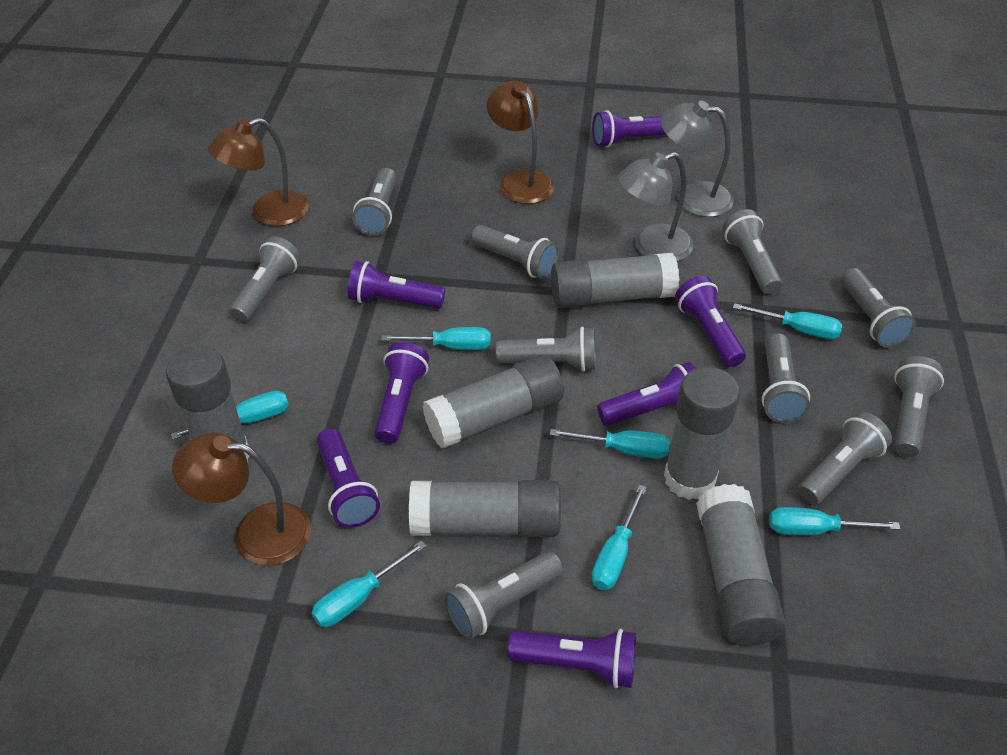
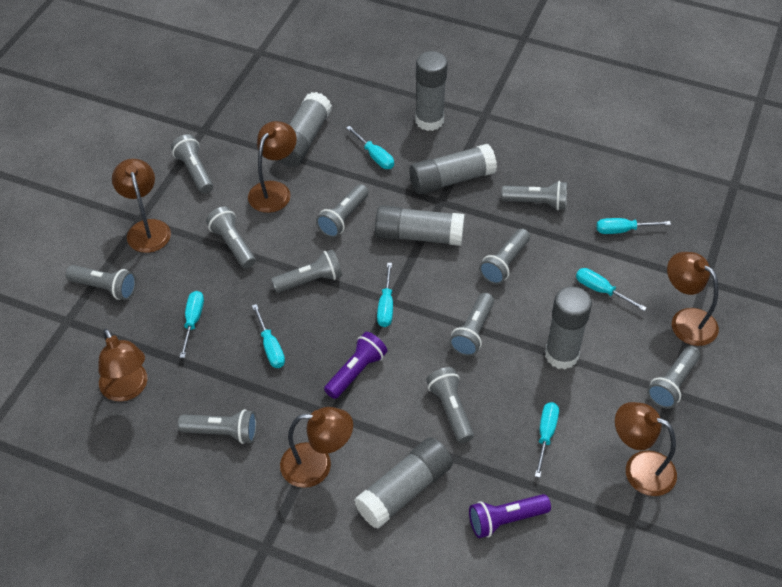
brown lamp: 3 -> 6
grey flashlight: 10 -> 11
grey lamp: 2 -> 0
purple flashlight: 7 -> 2

